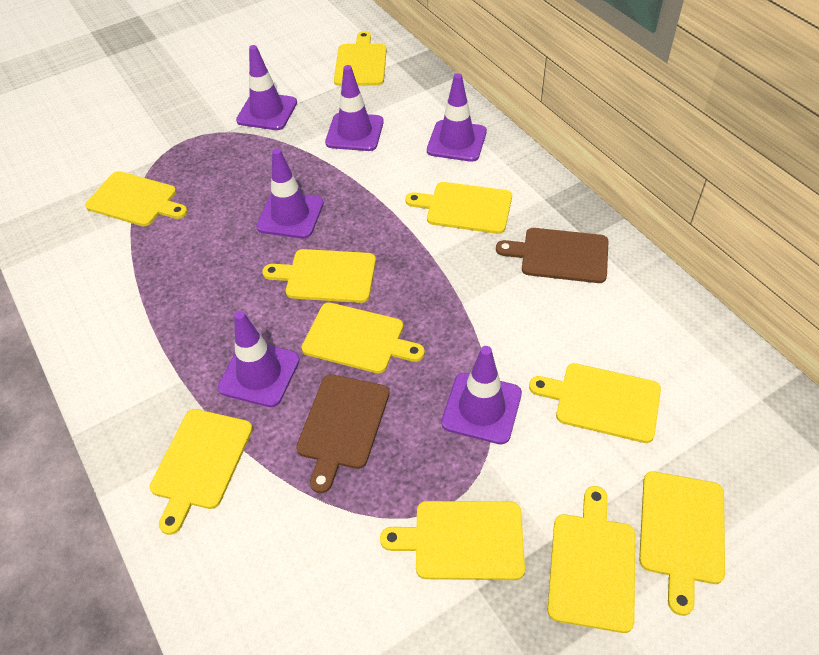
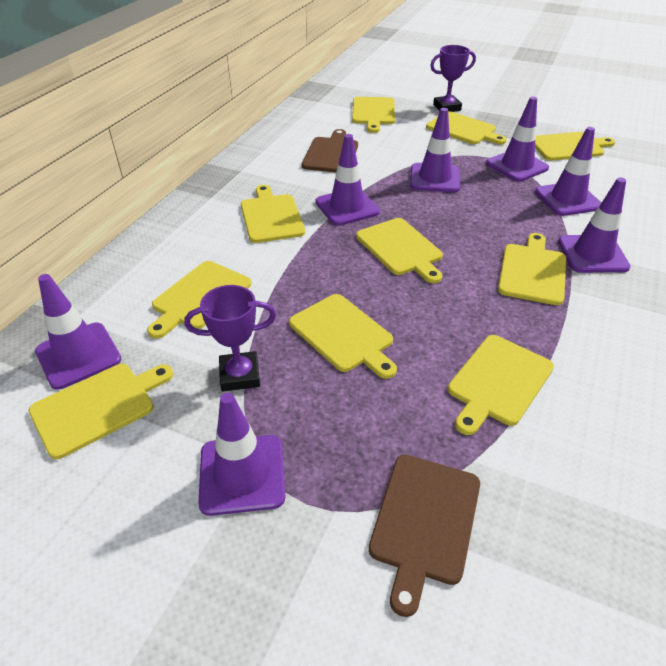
purple traffic cone: 6 -> 7
purple trophy: 0 -> 2

